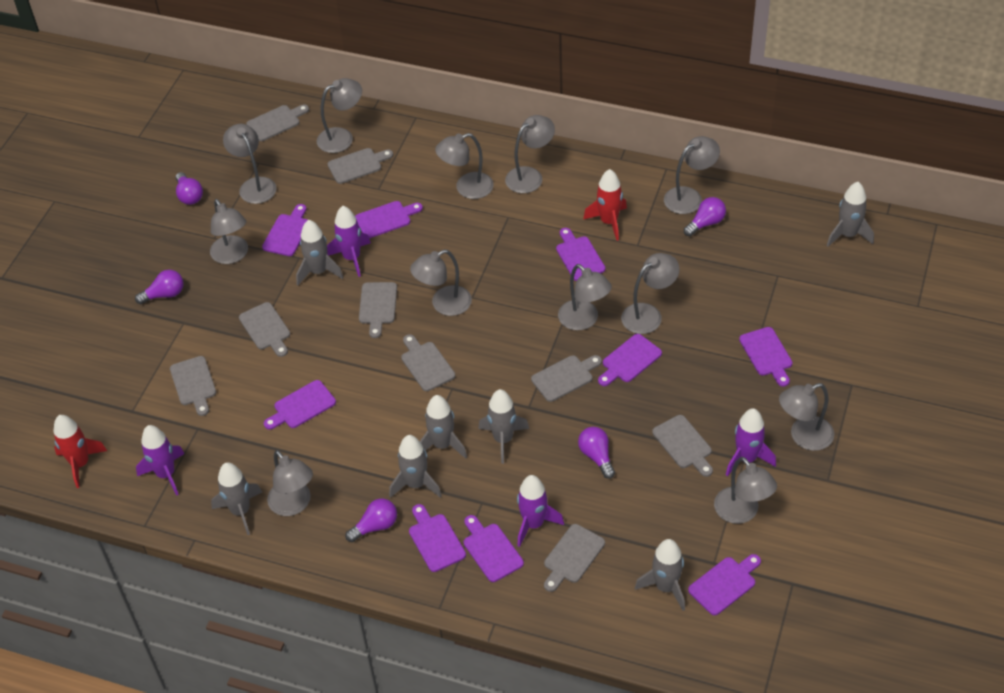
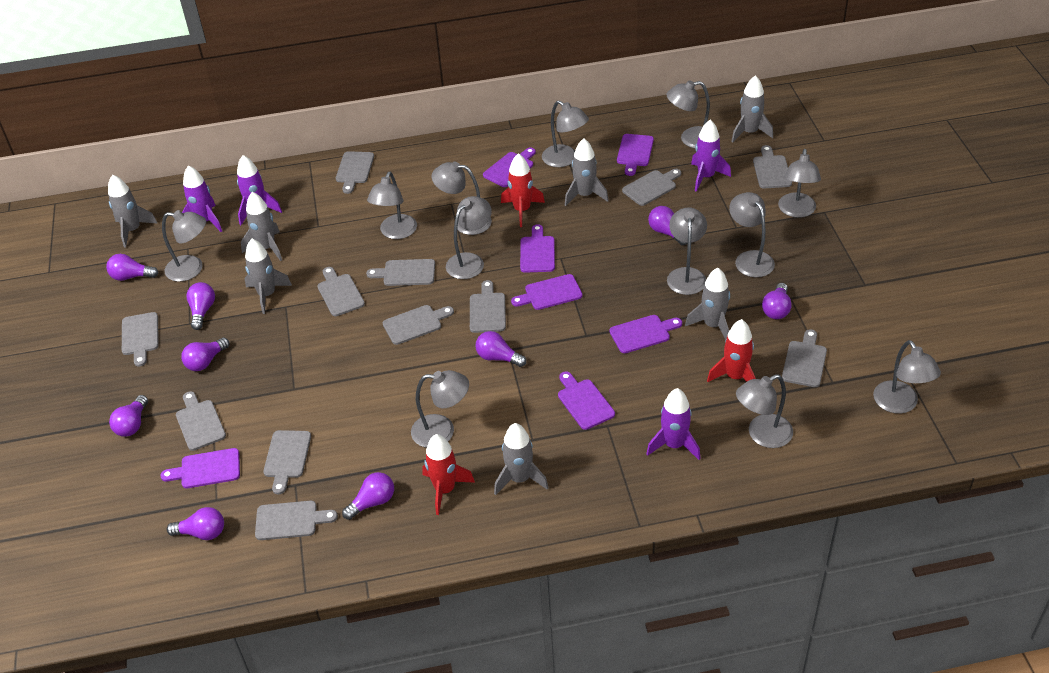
grey cutting board: 9 -> 12
purple cutting board: 9 -> 7
purple light bulb: 5 -> 9
red rocket: 2 -> 3

